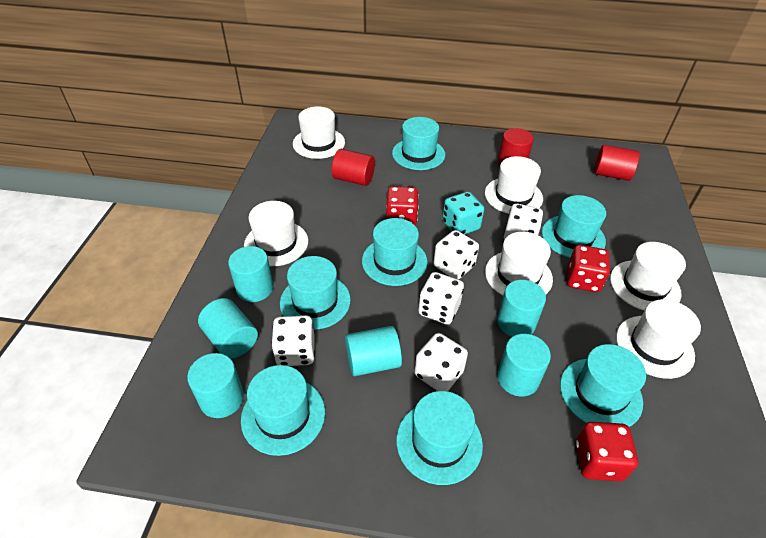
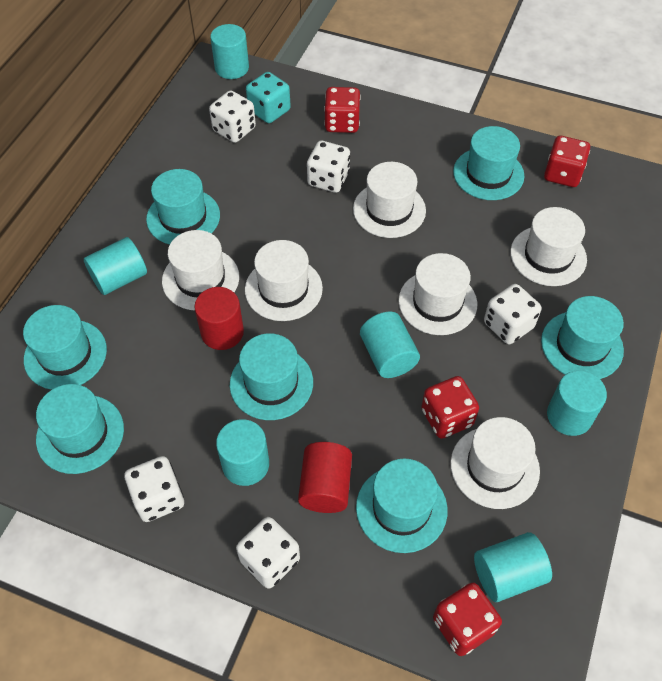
red cylinder: 3 -> 2
red dice: 3 -> 4

